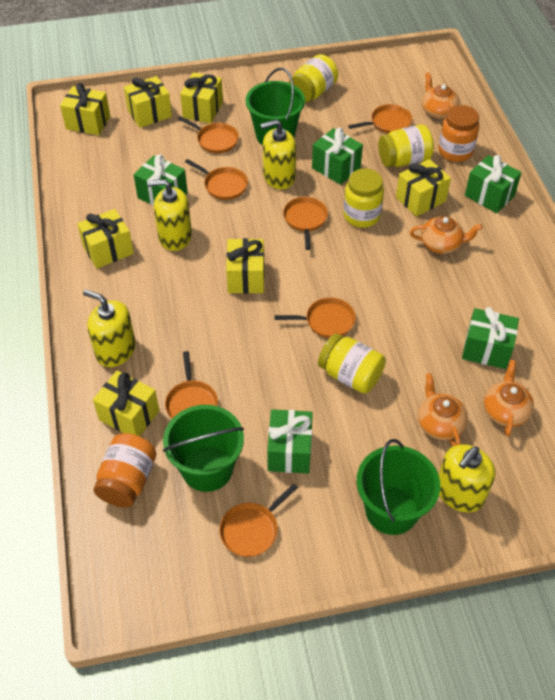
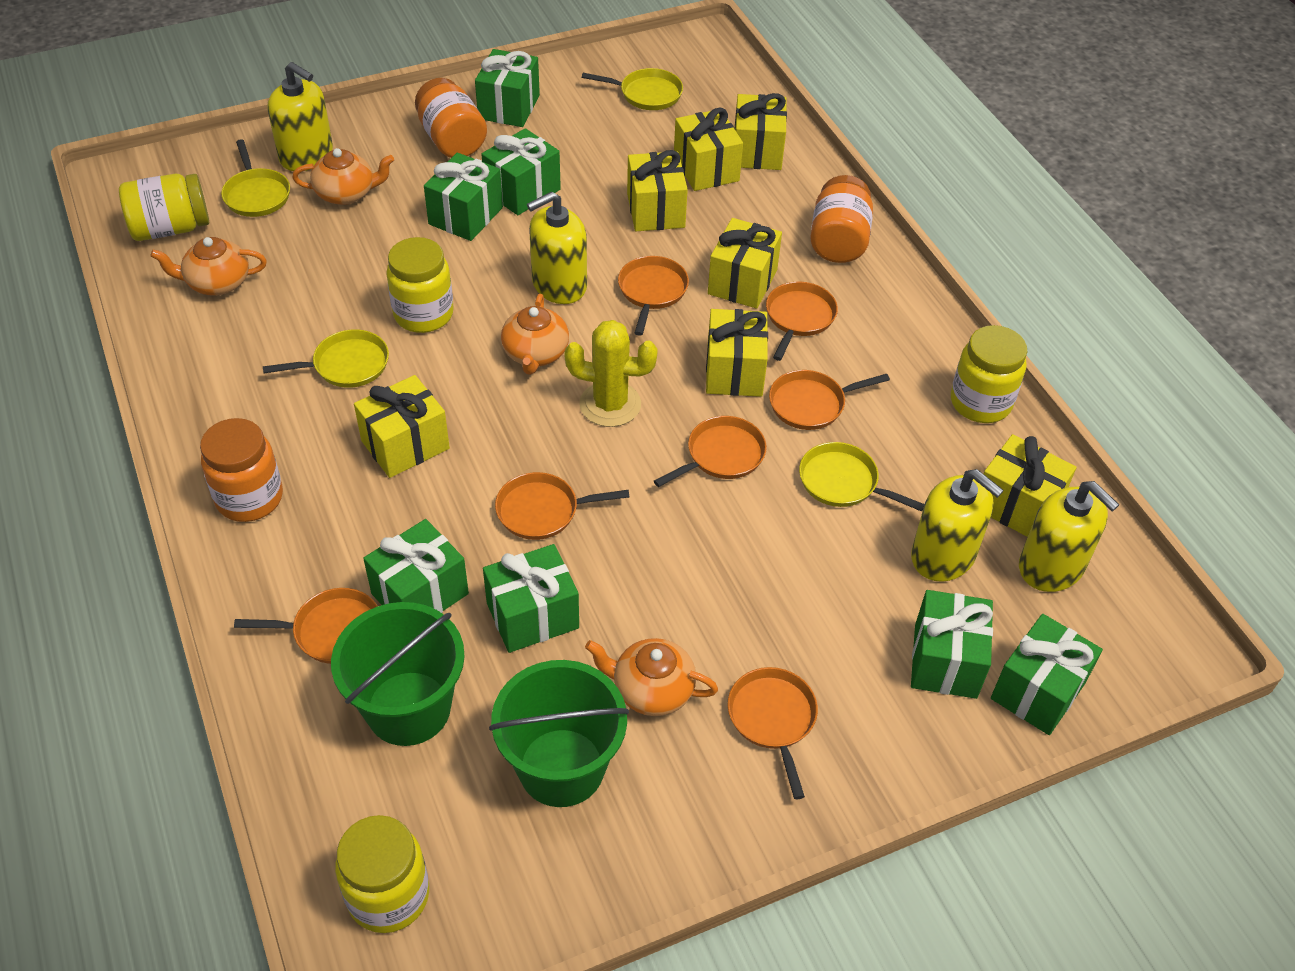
green bucket: 3 -> 2
green gift: 5 -> 7
orange jar: 2 -> 3
yellow cactus: 0 -> 1
yellow pan: 0 -> 4

